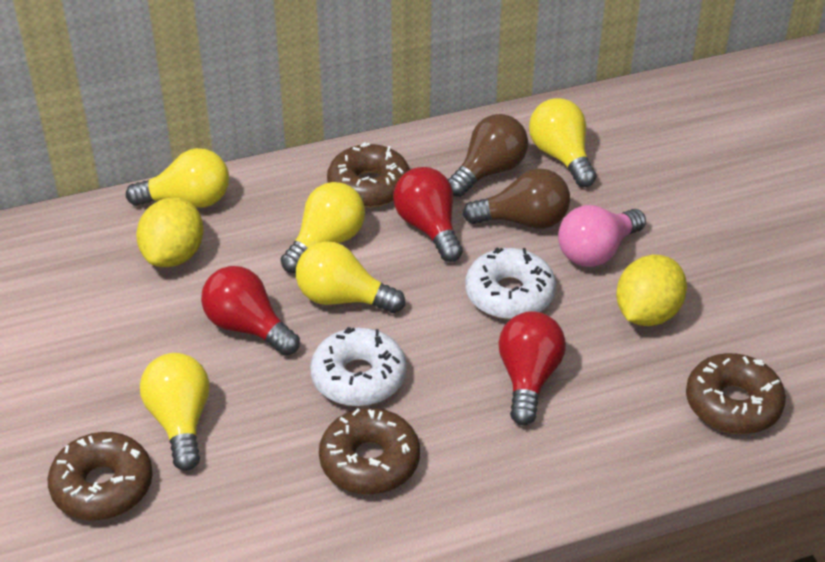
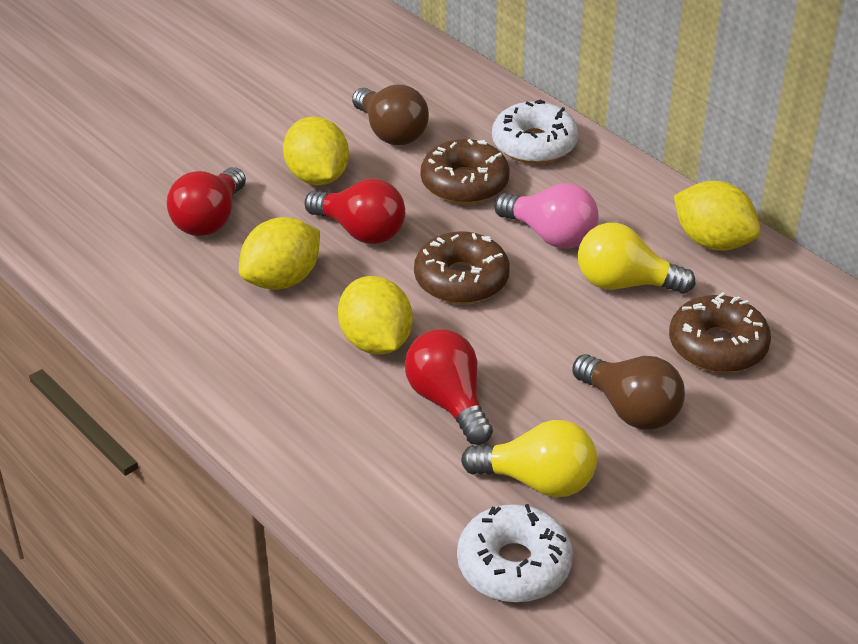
brown donut: 4 -> 3
yellow lemon: 2 -> 4
yellow light bulb: 5 -> 2

